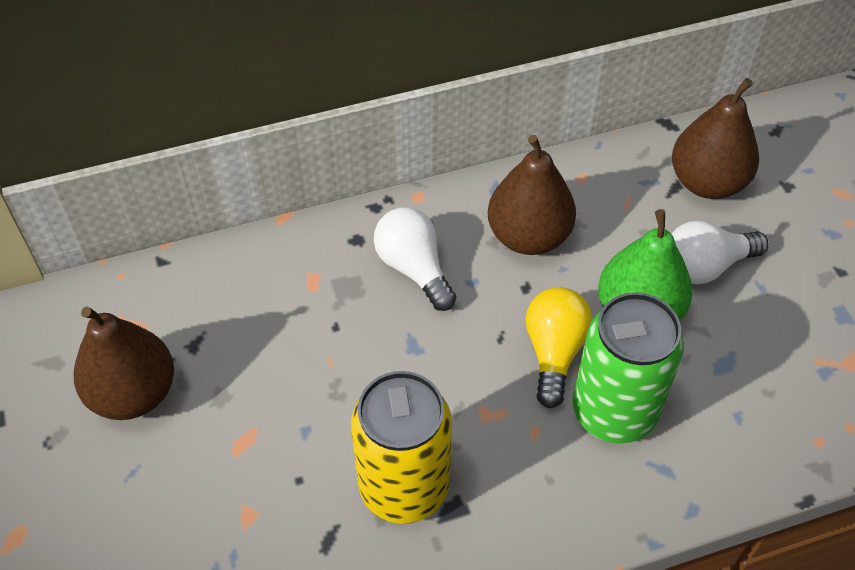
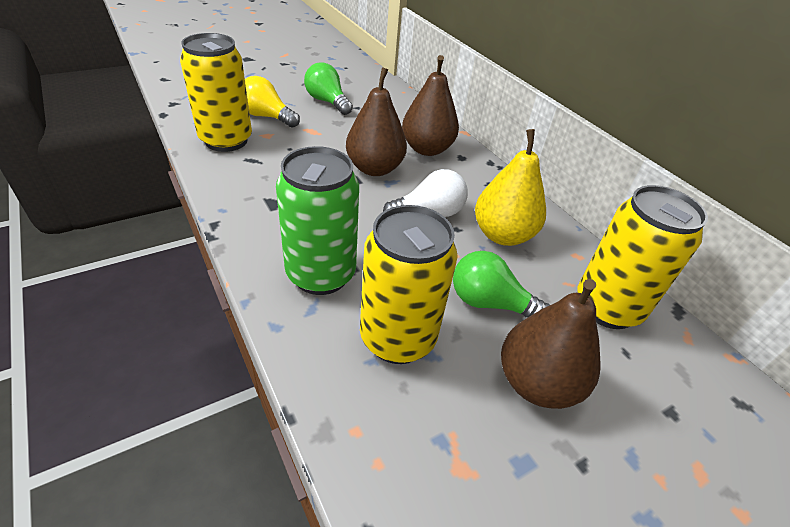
green light bulb: 0 -> 2
green pear: 1 -> 0
white light bulb: 2 -> 1
yellow can: 1 -> 3
yellow pear: 0 -> 1

